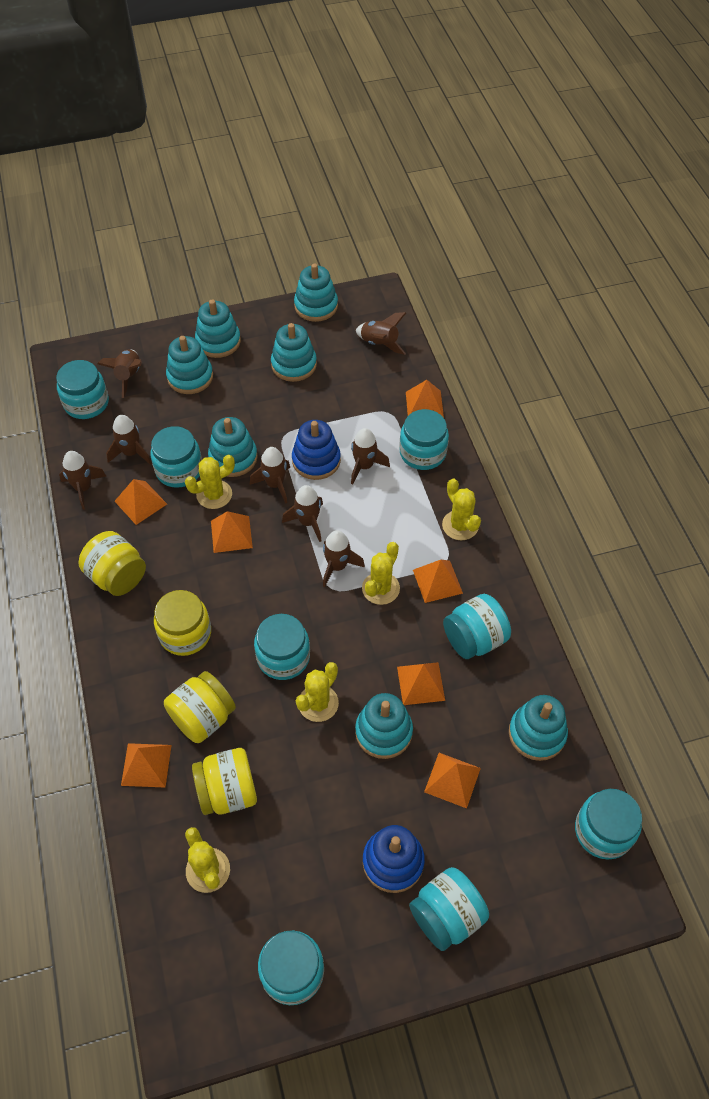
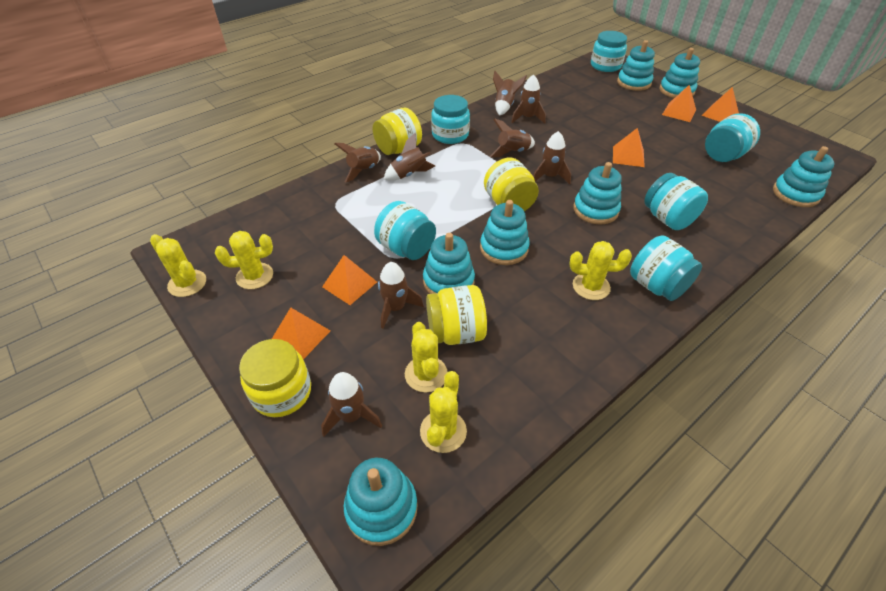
blue stacking toy: 2 -> 0
orange pyramid: 7 -> 5
turquoise jar: 8 -> 6

